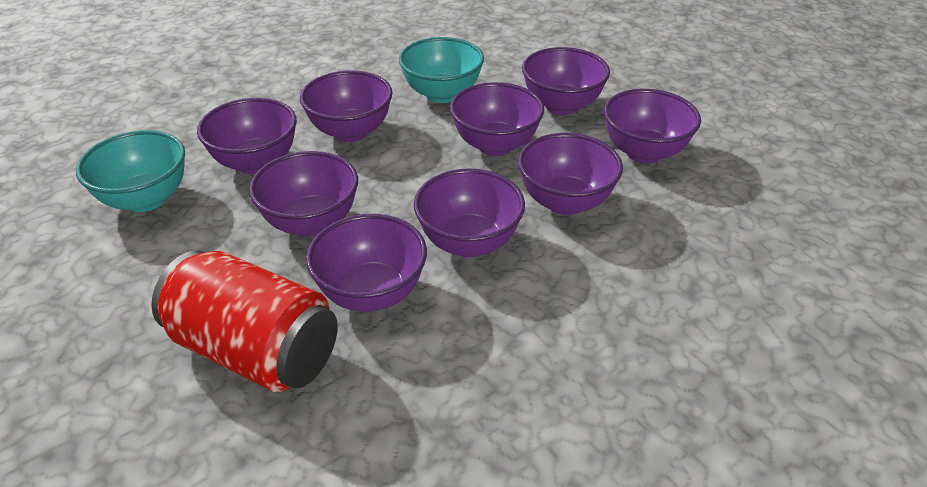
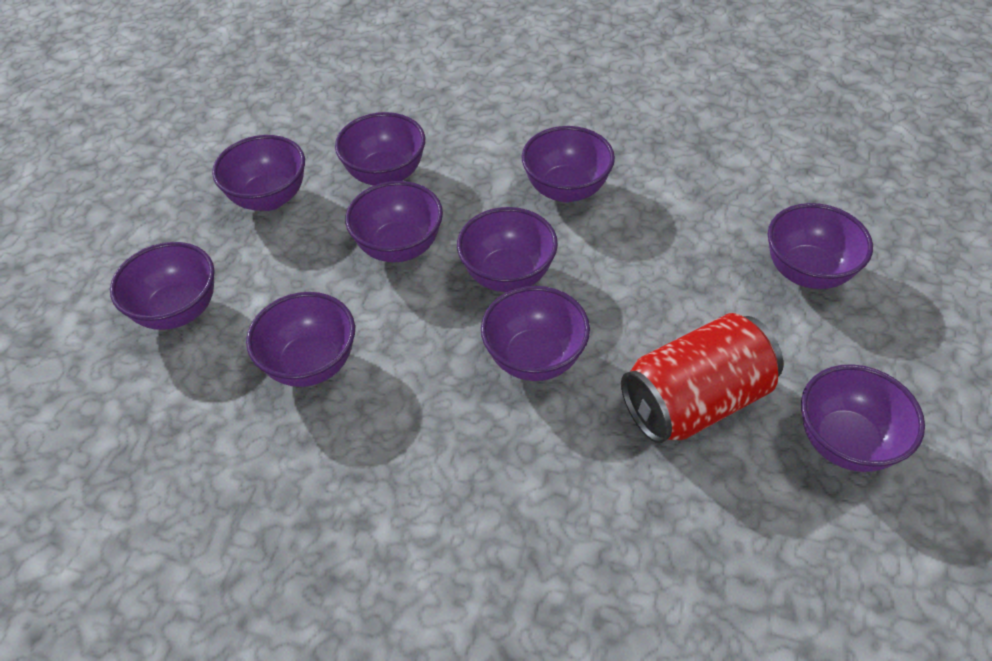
purple bowl: 9 -> 10
turquoise bowl: 2 -> 0

